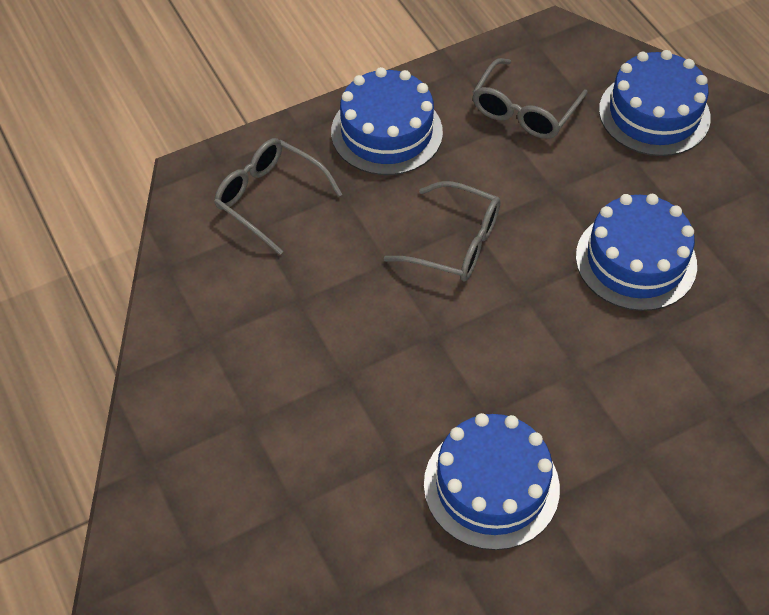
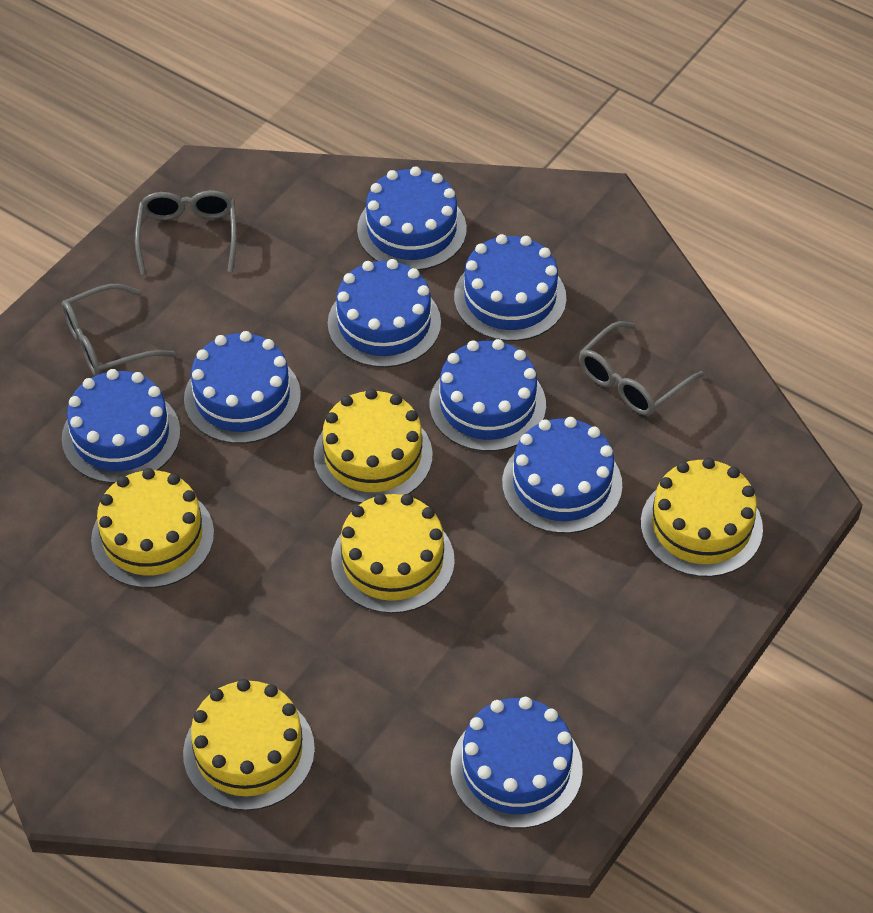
blue cake: 4 -> 8
yellow cake: 0 -> 5

